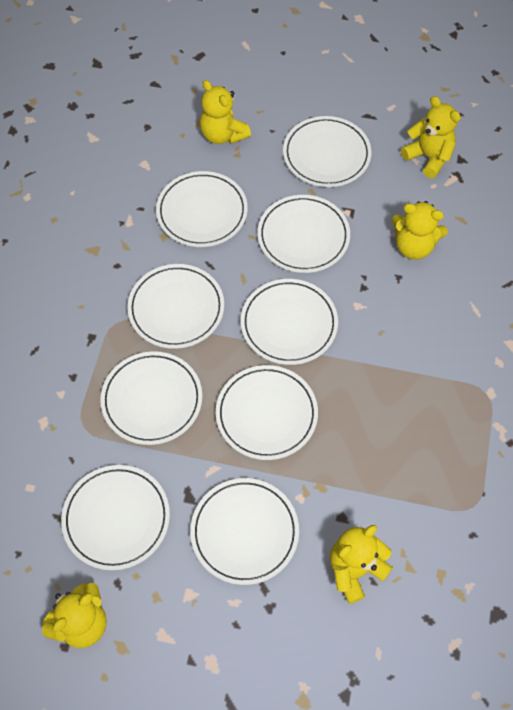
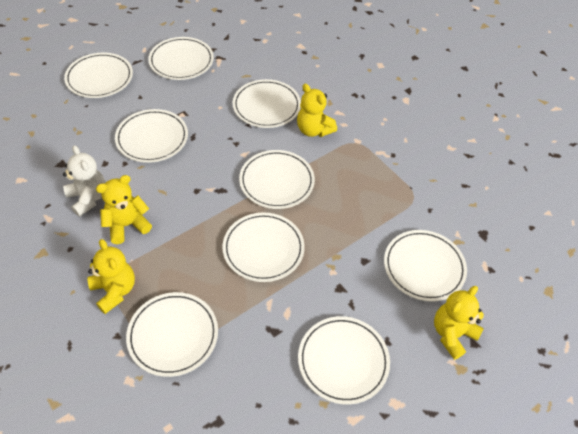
white teddy bear: 0 -> 1
yellow teddy bear: 5 -> 4

